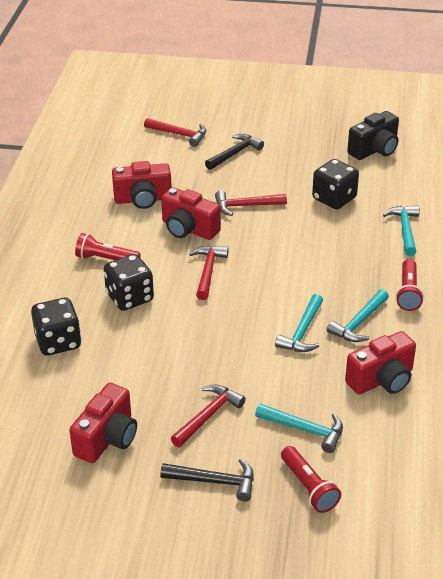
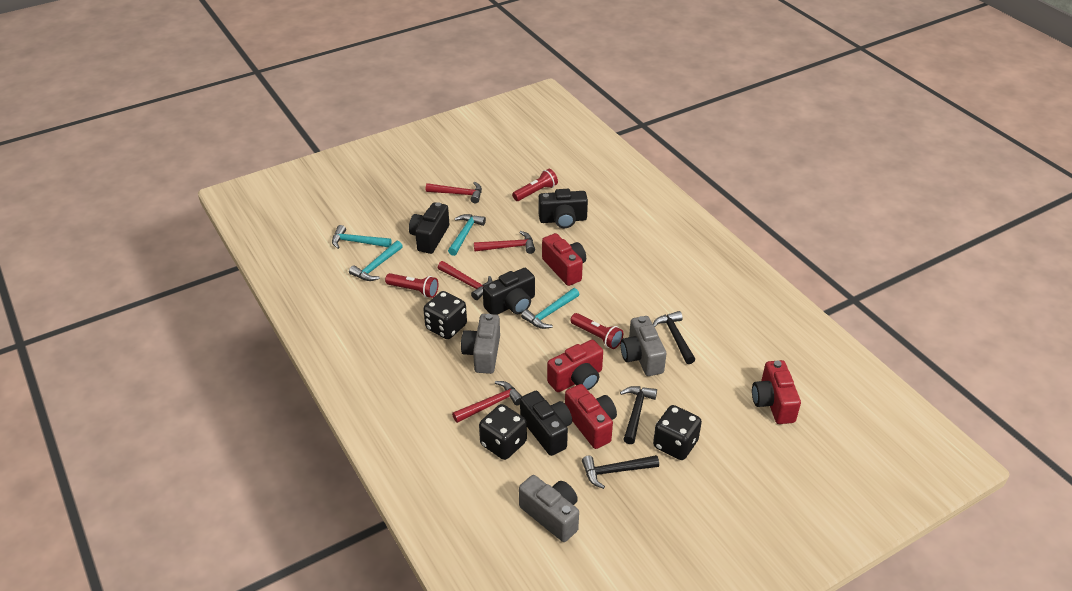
black camera: 1 -> 4
black hammer: 2 -> 3
grey camera: 0 -> 3

